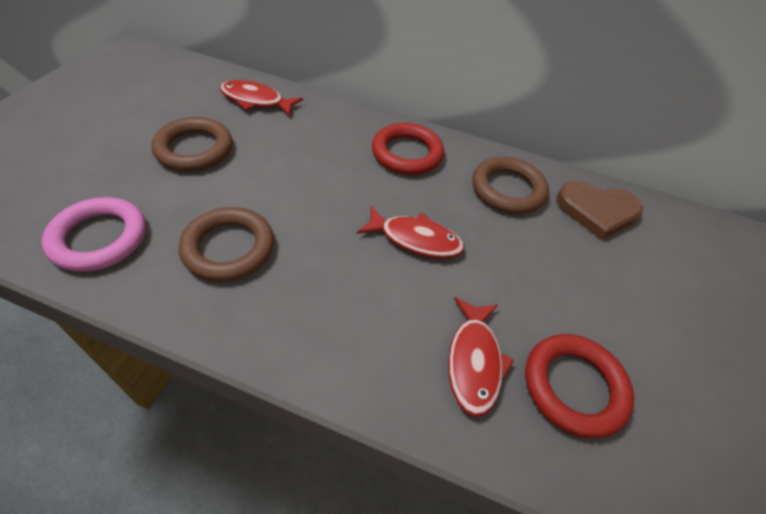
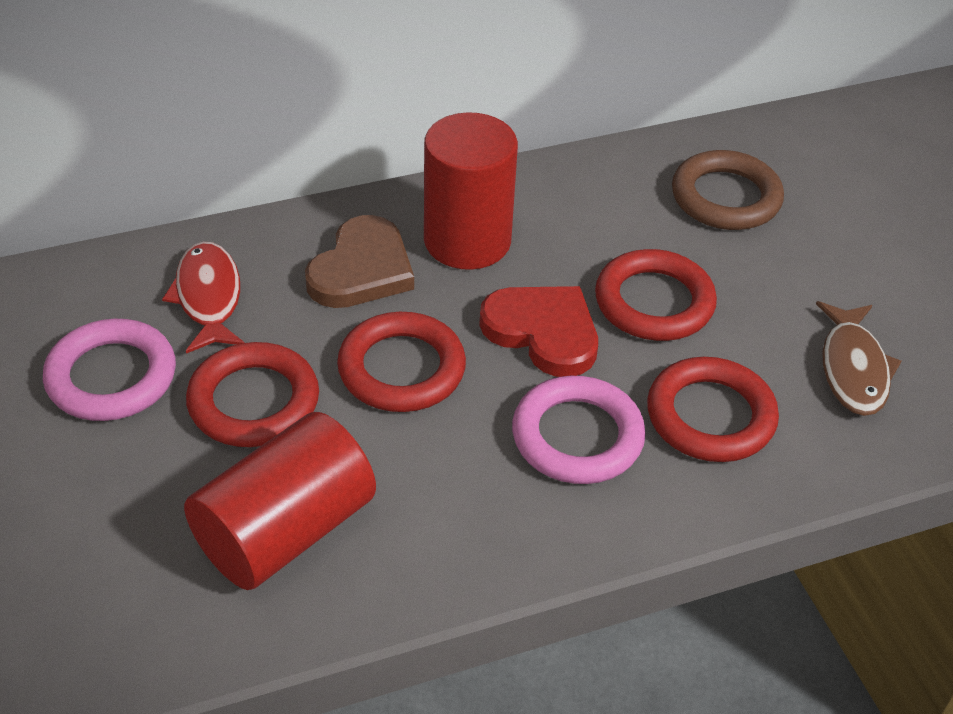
brown fish: 0 -> 1
brown ring: 3 -> 1
pink ring: 1 -> 2
red cylinder: 0 -> 2
red fish: 3 -> 1
red heart: 0 -> 1
red ring: 2 -> 4

